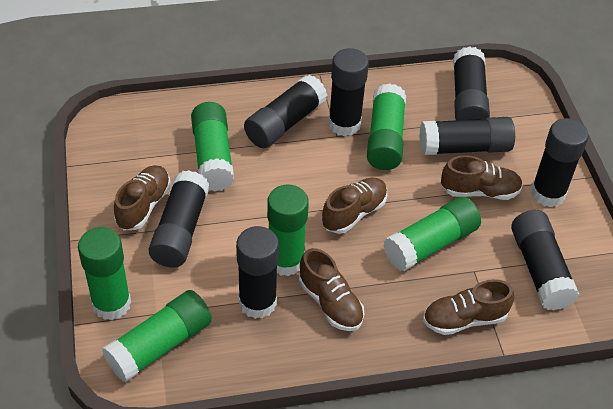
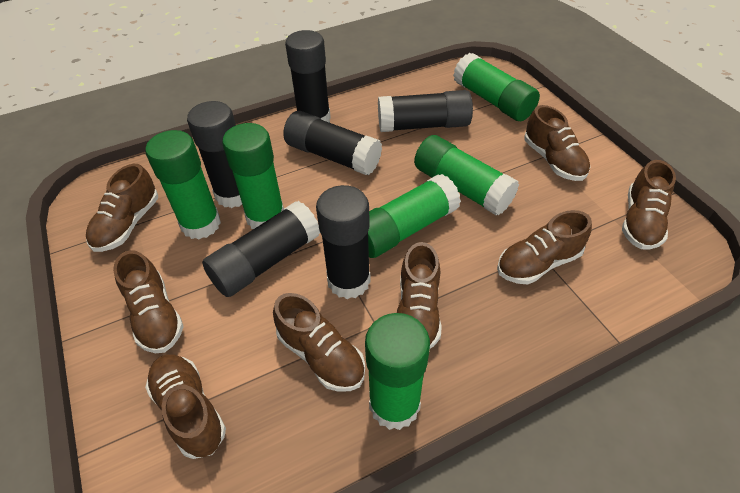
black glue stick: 8 -> 6
brown shoe: 5 -> 8

